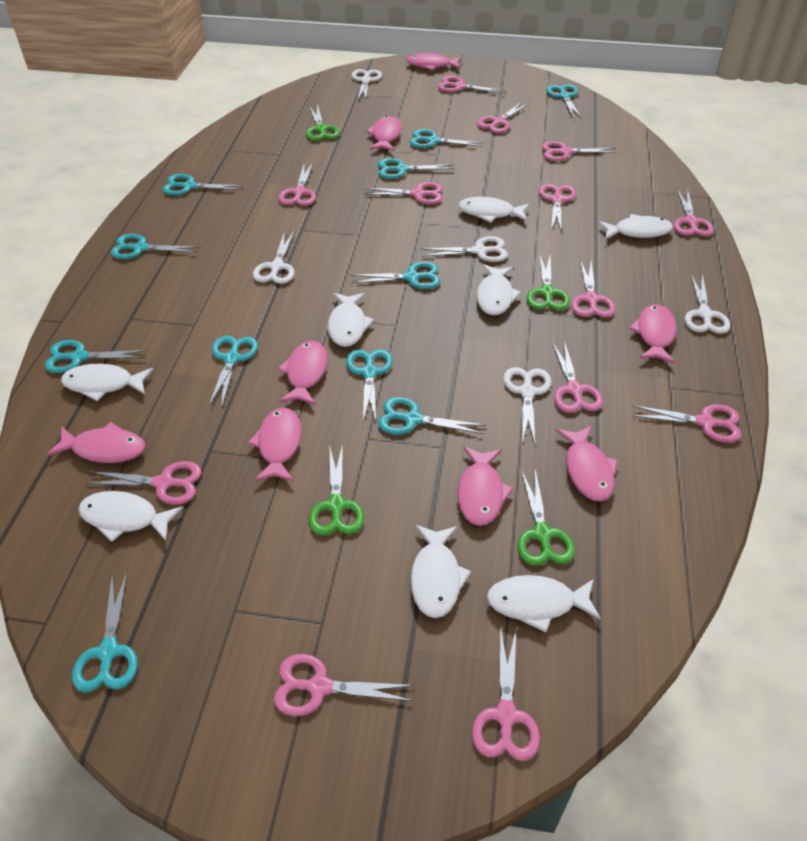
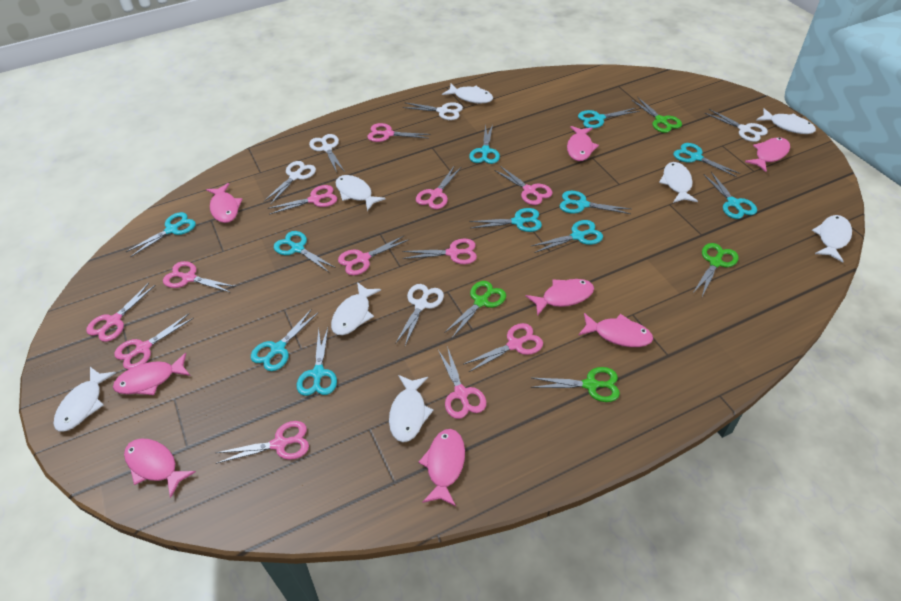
pink scissors: 13 -> 12

